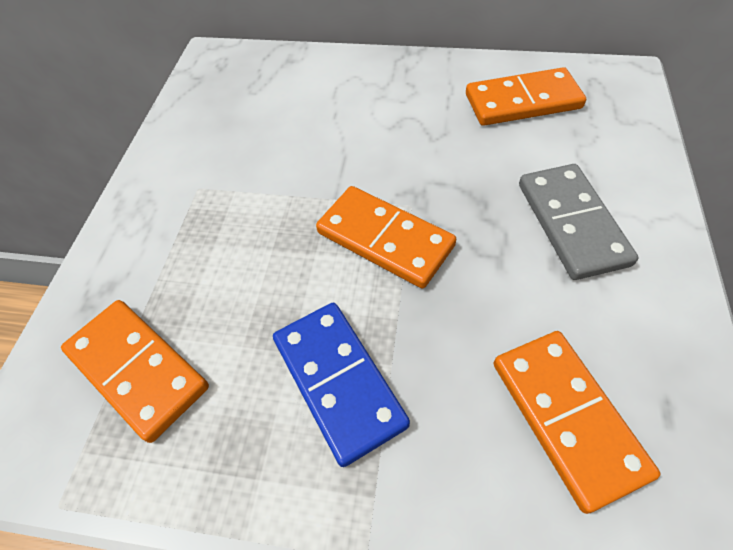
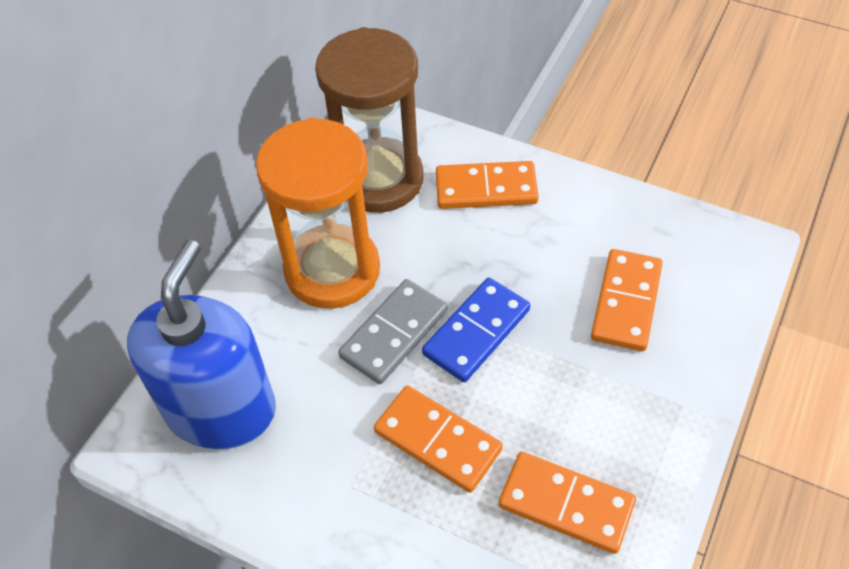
blue soap dispenser: 0 -> 1
brown hourglass: 0 -> 1
orange hourglass: 0 -> 1

